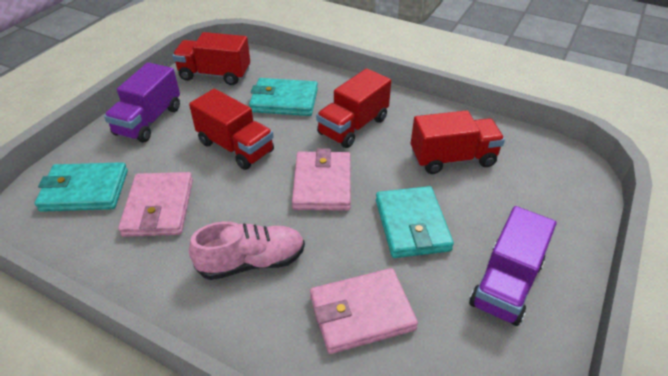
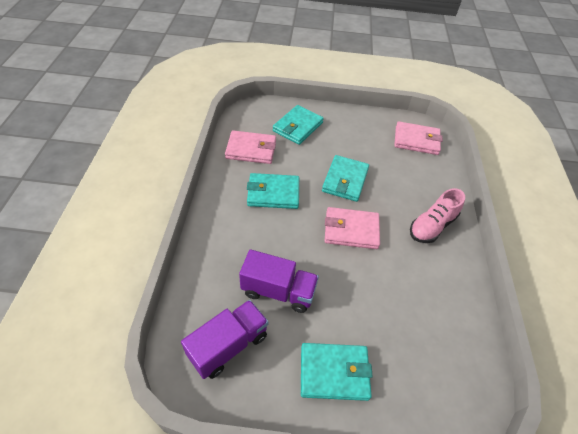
red truck: 4 -> 0
turquoise wallet: 3 -> 4

